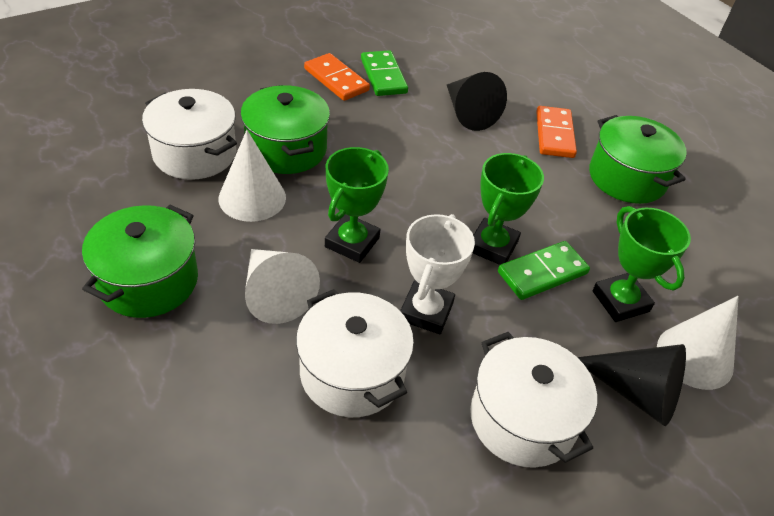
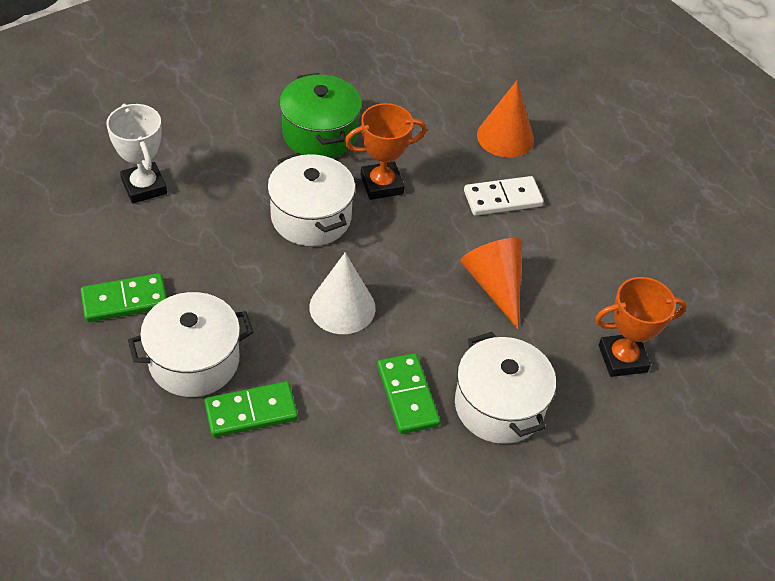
black cone: 2 -> 0
green domino: 2 -> 3
green pot: 3 -> 1
green trophy: 3 -> 0
orange cone: 0 -> 2
orange domino: 2 -> 0
orange trophy: 0 -> 2
white cone: 3 -> 1
white domino: 0 -> 1

